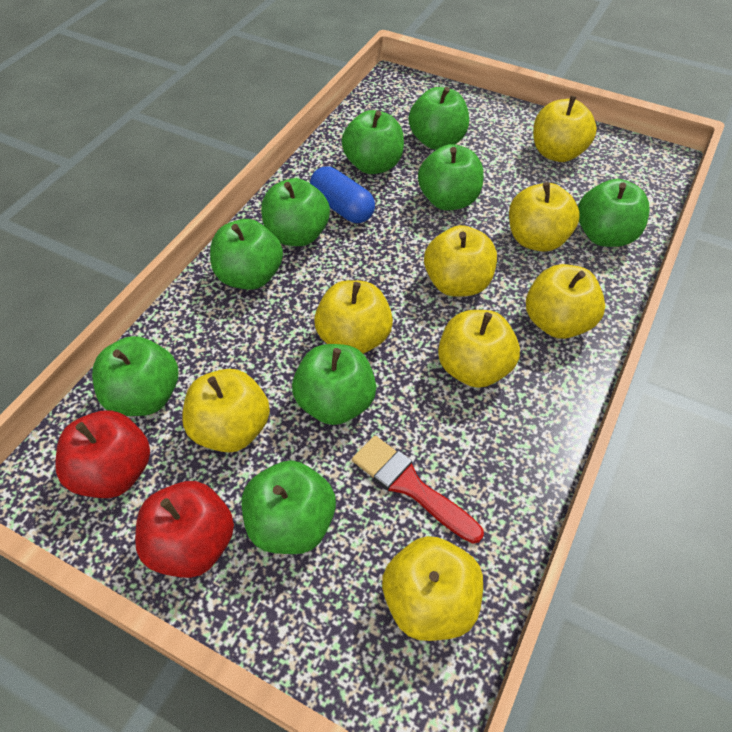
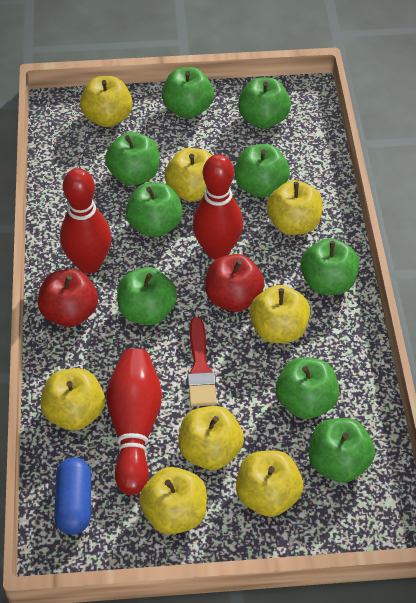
red bowling pin: 0 -> 3

